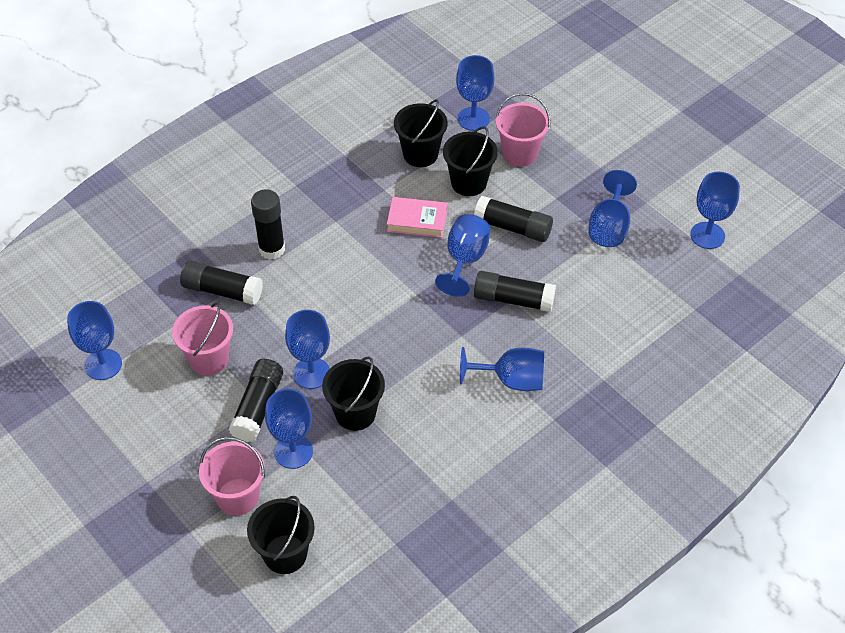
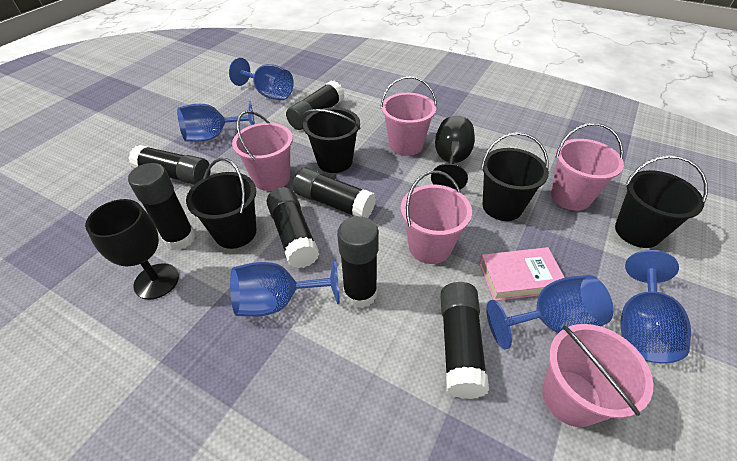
black glue stick: 5 -> 7
black goblet: 0 -> 2
blue goblet: 8 -> 5
pink bucket: 3 -> 5

